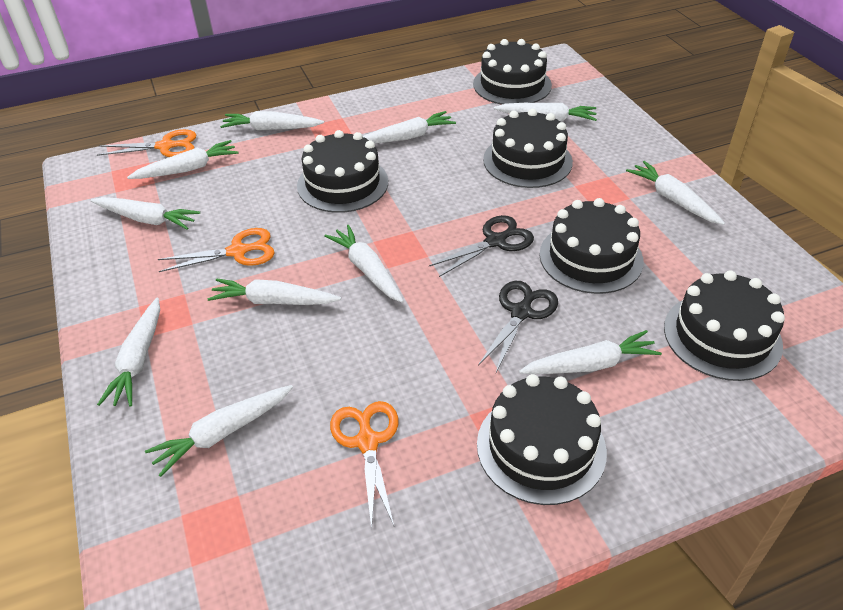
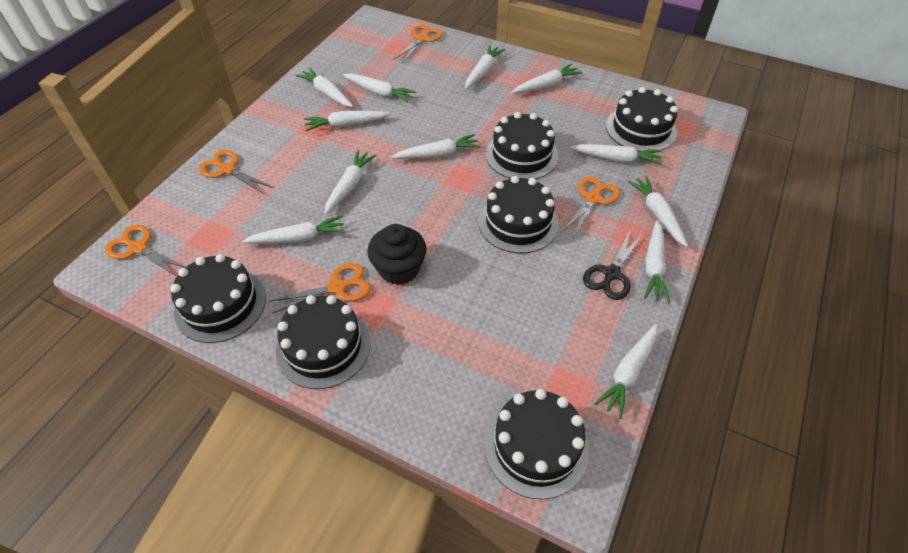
black cupcake: 0 -> 1
black scissors: 2 -> 1
orange scissors: 3 -> 5
white carrot: 11 -> 12

